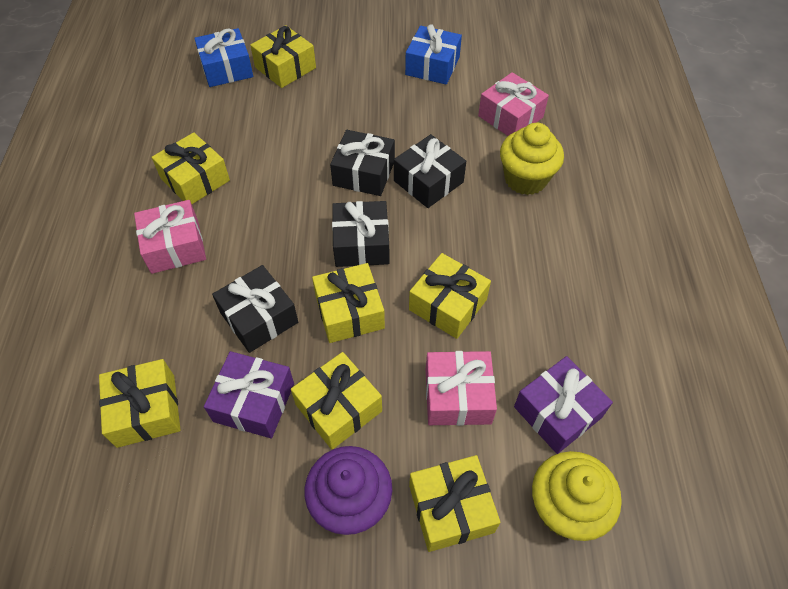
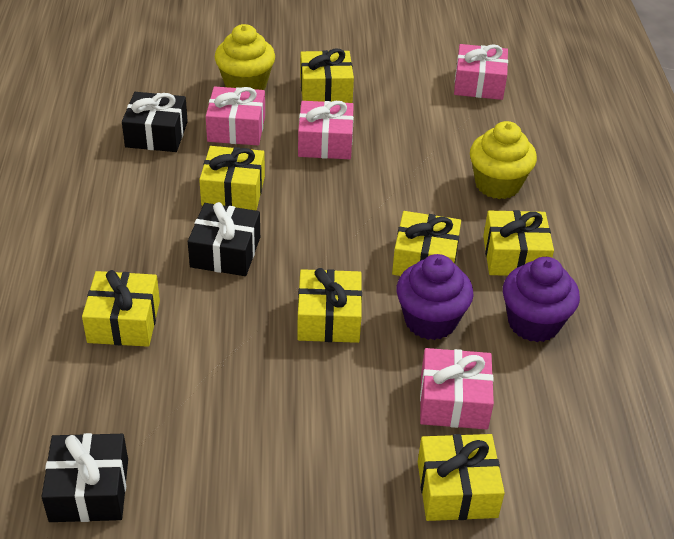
black gift: 4 -> 3
blue gift: 2 -> 0
pink gift: 3 -> 4
purple cupcake: 1 -> 2
purple gift: 2 -> 0

